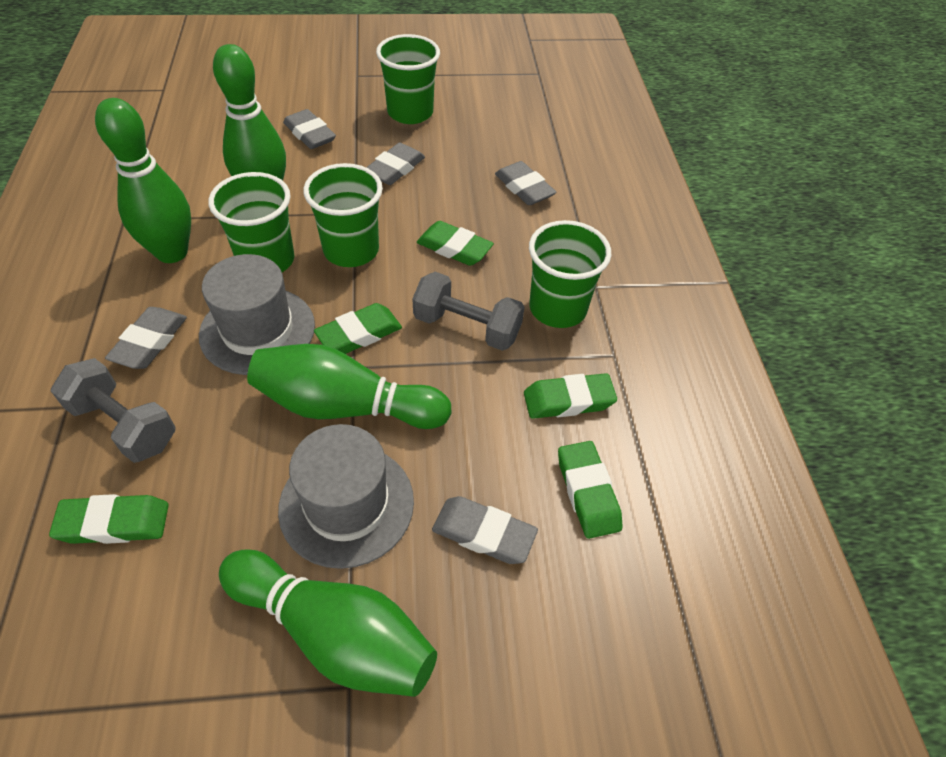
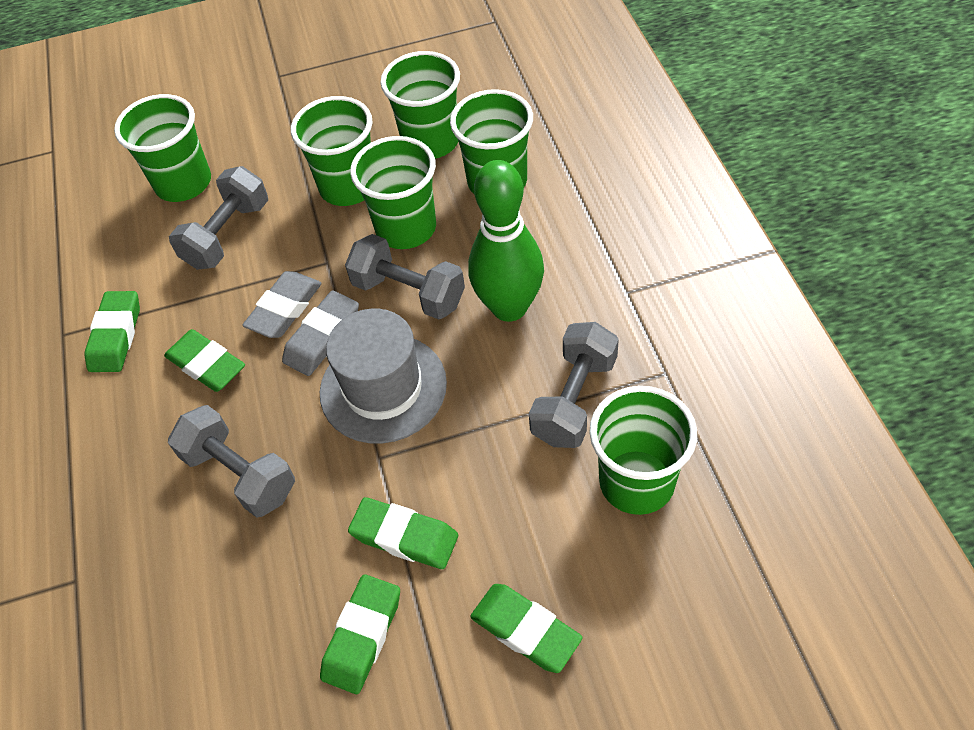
green bowling pin: 4 -> 1
green cup: 4 -> 6
grey dumbbell: 2 -> 4
grey eraser: 5 -> 2
grey hat: 2 -> 1

